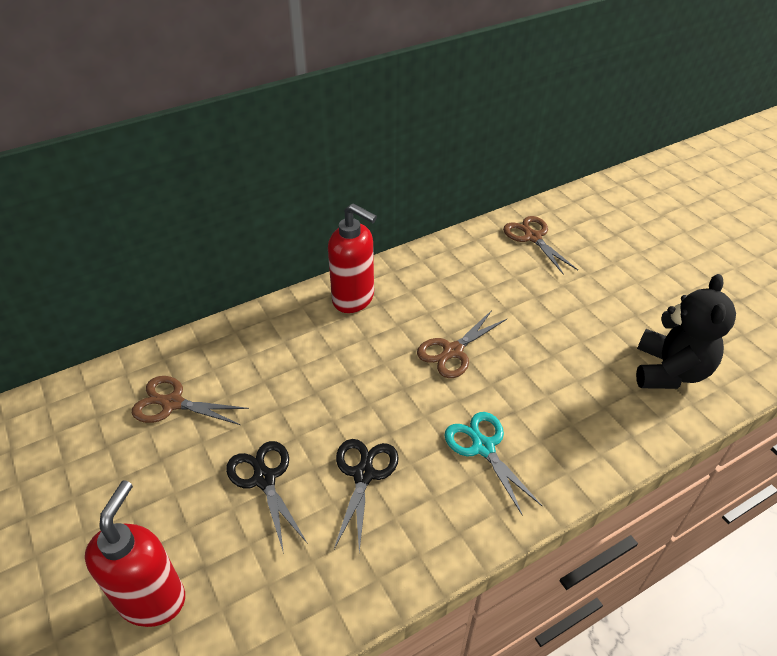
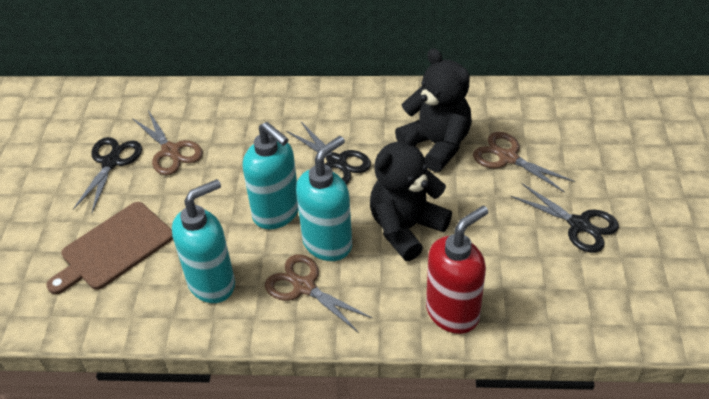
black scissors: 2 -> 3
black teddy bear: 1 -> 2
brown cutting board: 0 -> 1
red soap dispenser: 2 -> 1
turquoise scissors: 1 -> 0
turquoise soap dispenser: 0 -> 3

